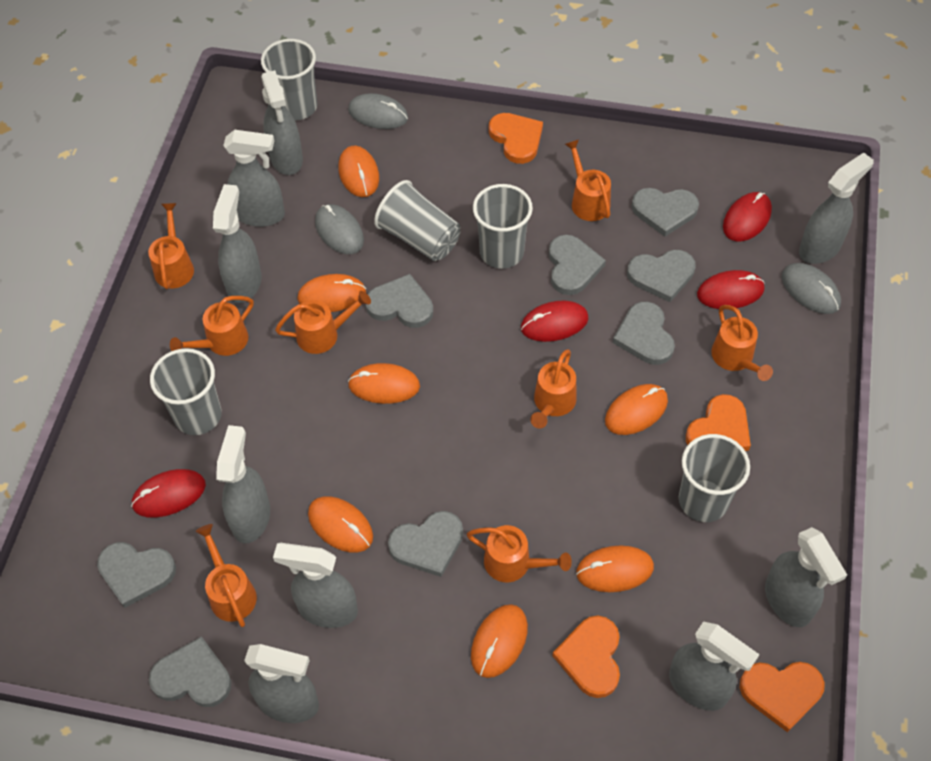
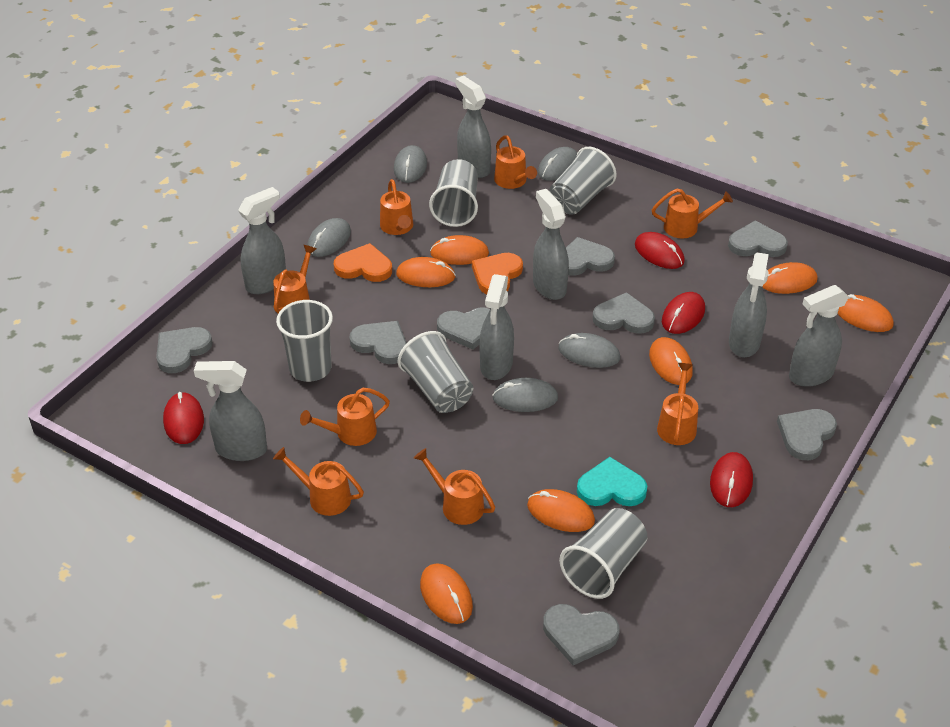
grey mouse: 3 -> 5
grey spray bottle: 9 -> 7
orange heart: 4 -> 2
turquoise heart: 0 -> 1

